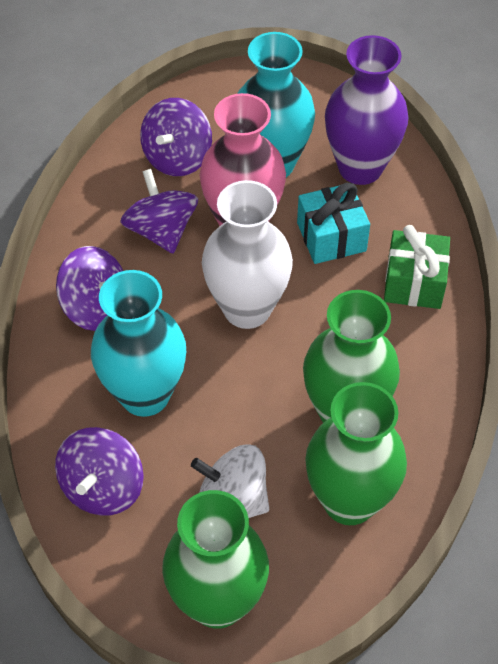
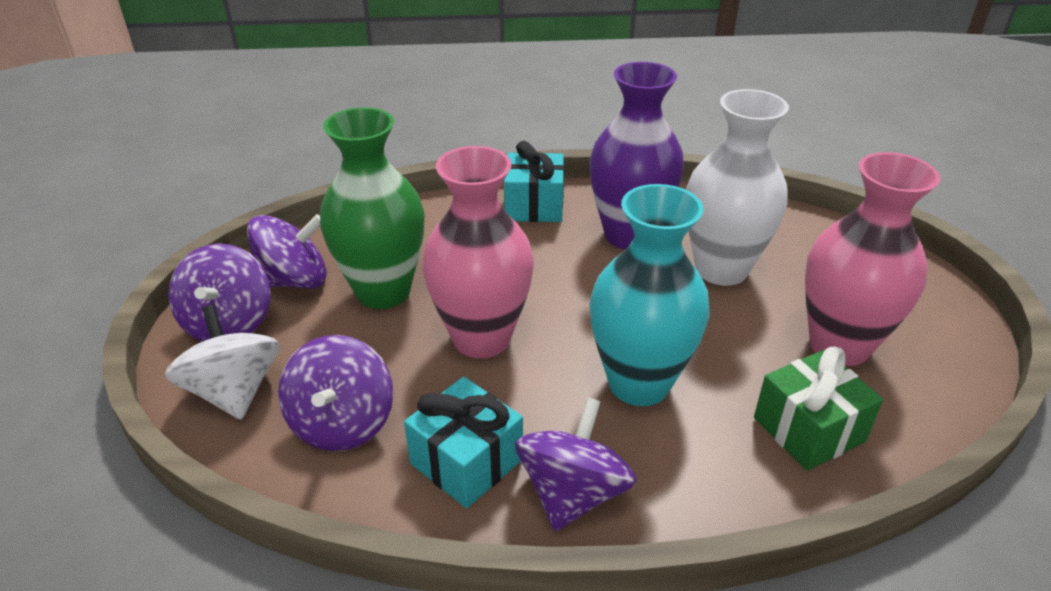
green vase: 3 -> 1
pink vase: 1 -> 2
turquoise gift: 1 -> 2
turquoise vase: 2 -> 1

